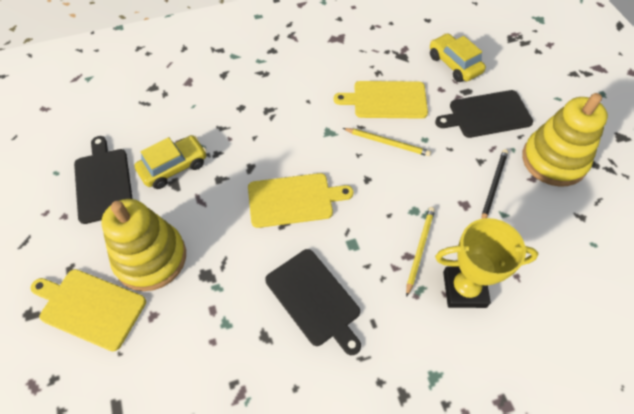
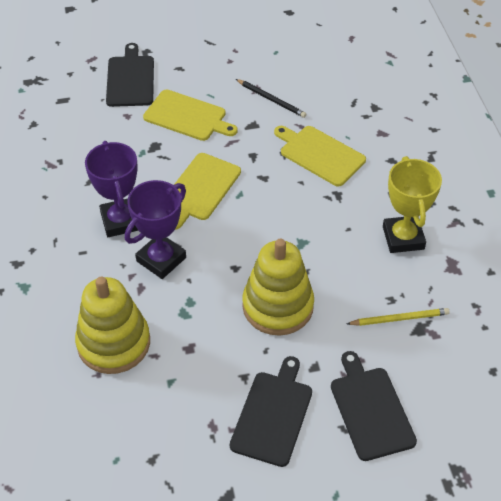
purple trophy: 0 -> 2
yellow car: 2 -> 0
yellow pencil: 2 -> 1

